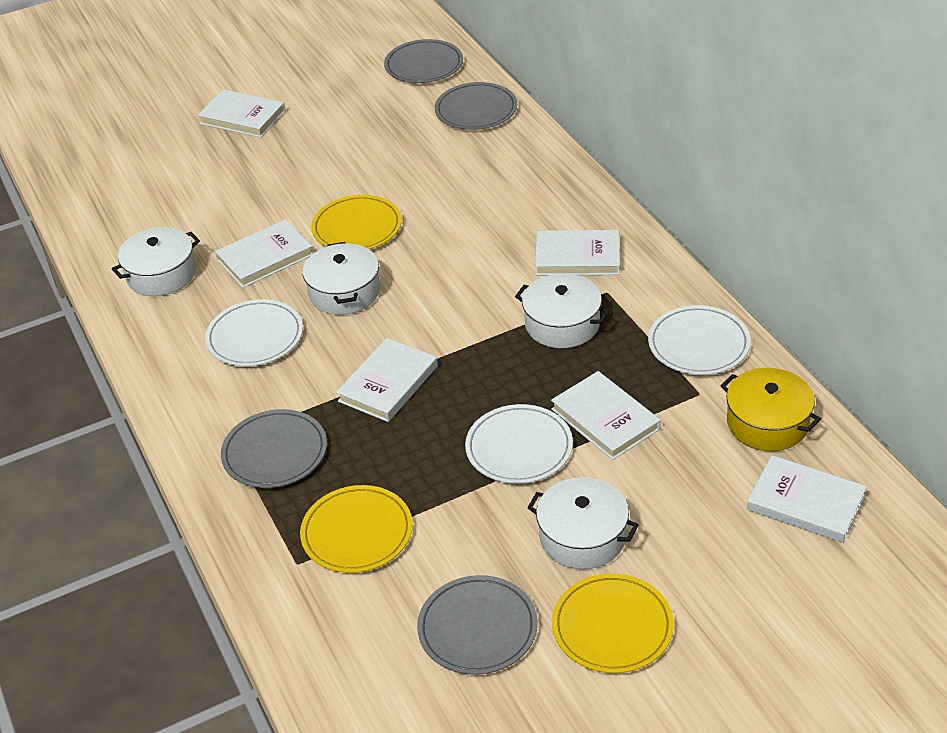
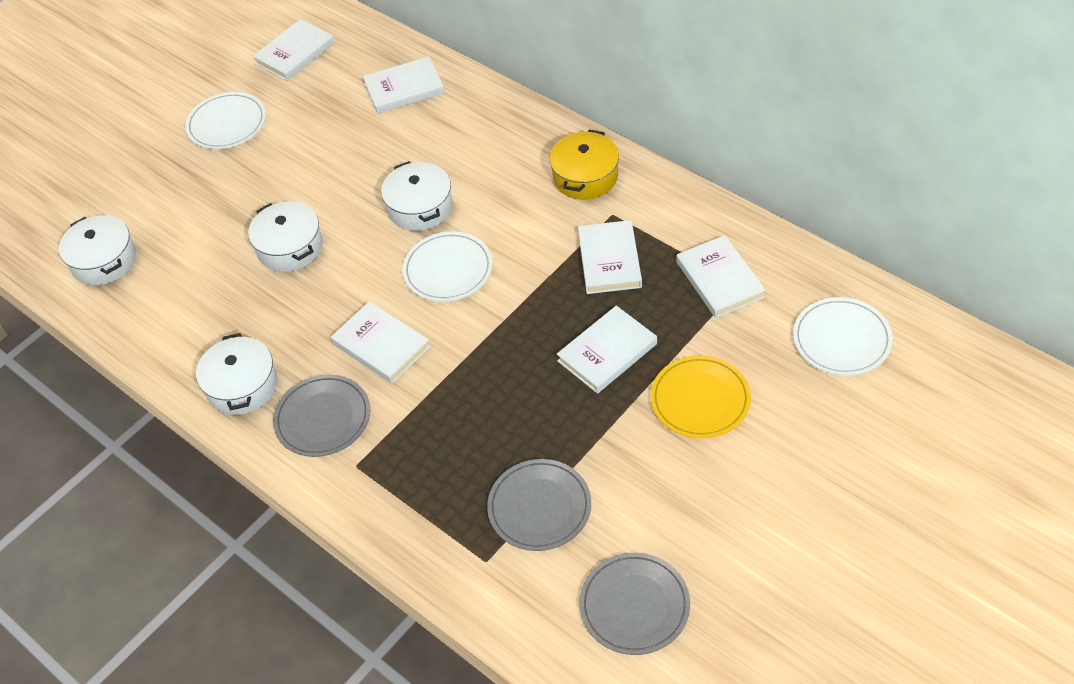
grey plate: 4 -> 3
yellow plate: 3 -> 1

